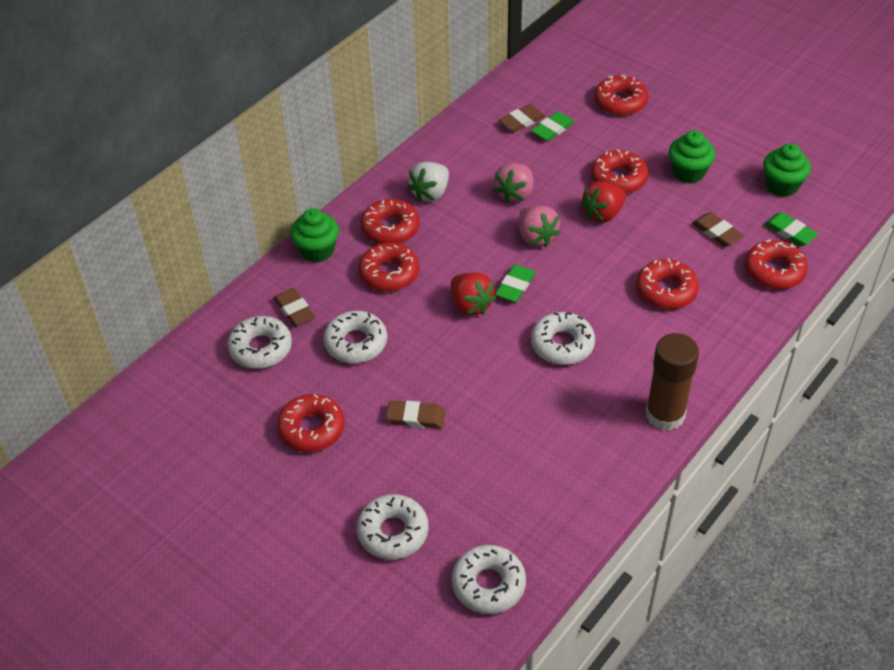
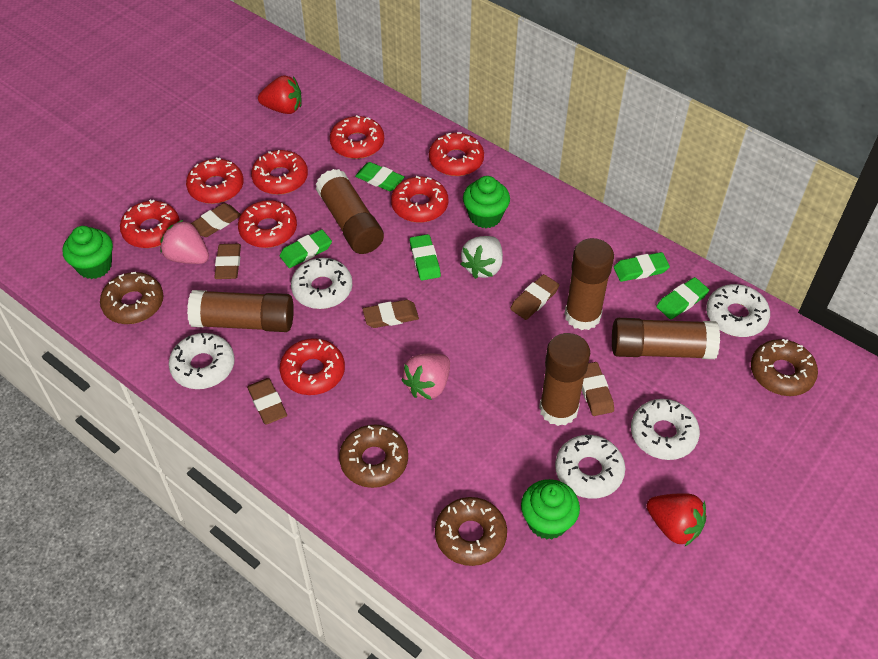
brown donut: 0 -> 4
brown eraser: 4 -> 6
brown glue stick: 1 -> 5
green eraser: 3 -> 5
red donut: 7 -> 8

